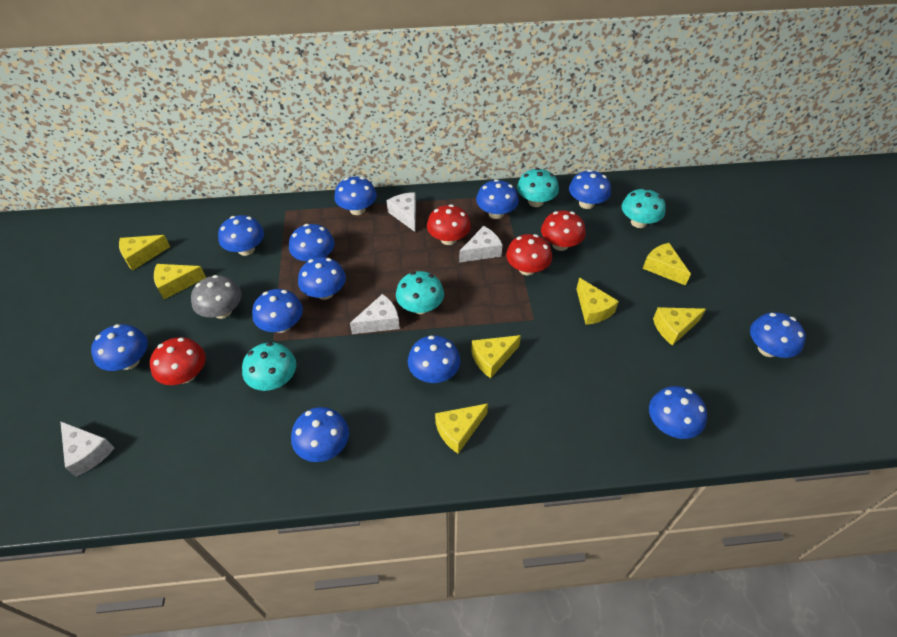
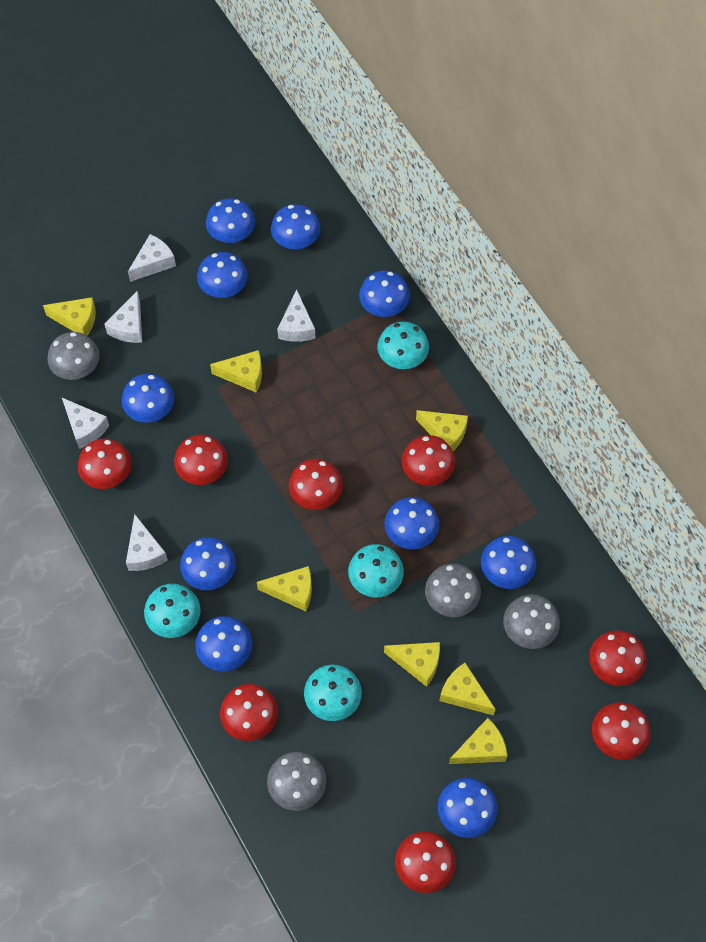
blue mushroom: 12 -> 10
grey mushroom: 1 -> 4
red mushroom: 4 -> 8
white cheese: 4 -> 5

